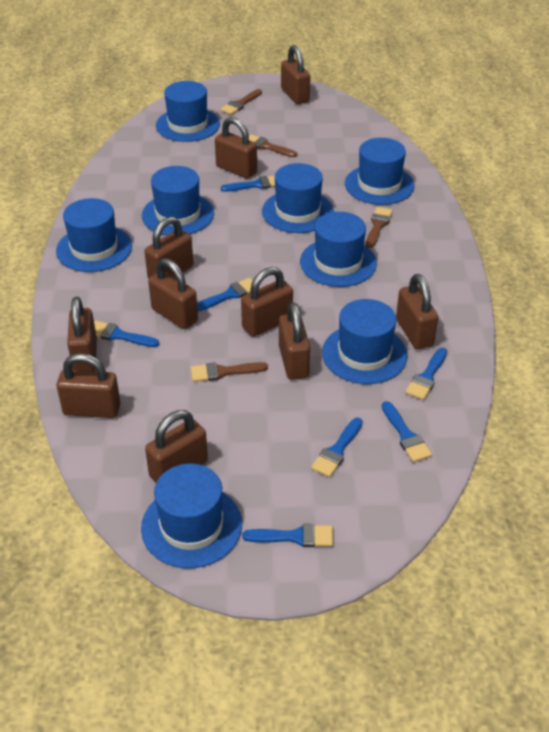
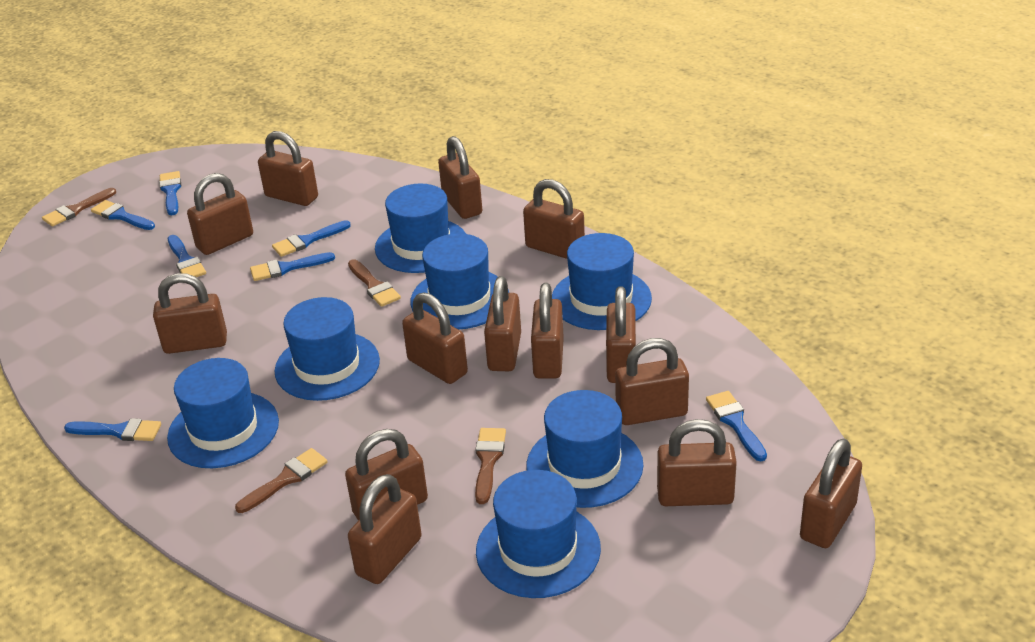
blue hat: 8 -> 7
brown padlock: 10 -> 14

